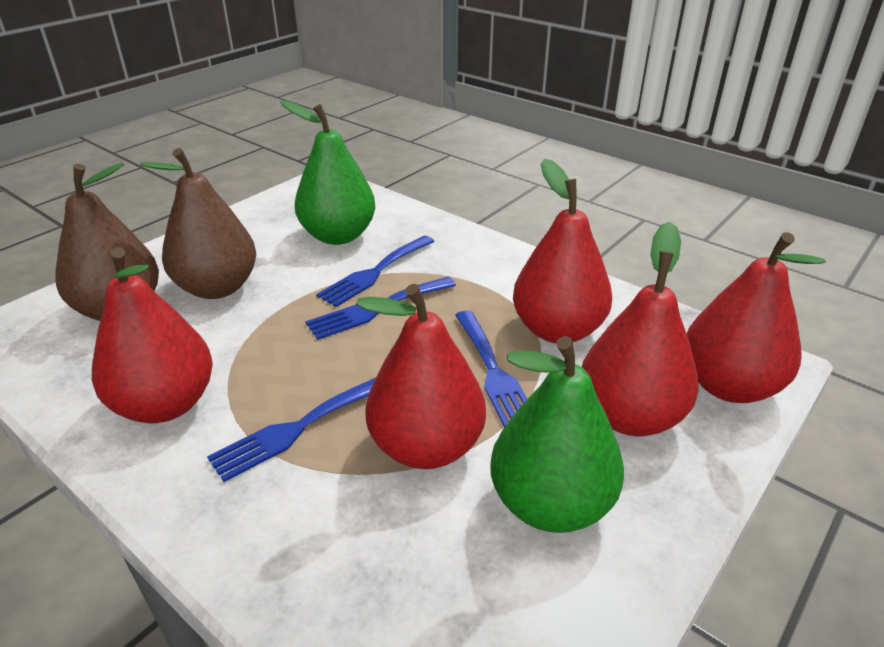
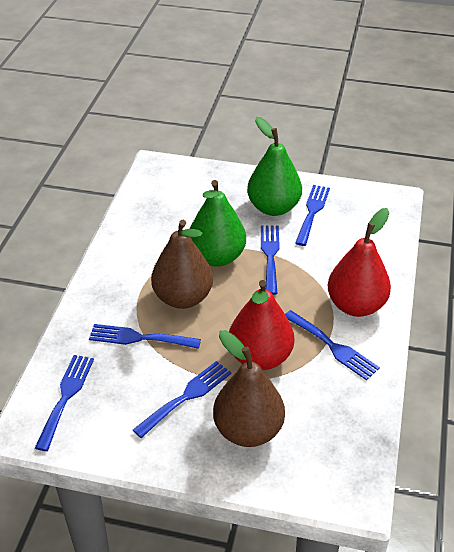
blue fork: 4 -> 6
red pear: 5 -> 2

